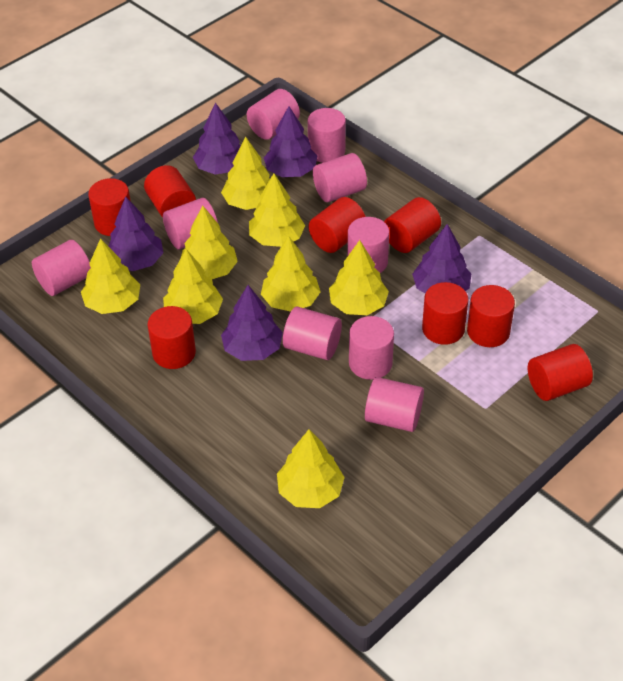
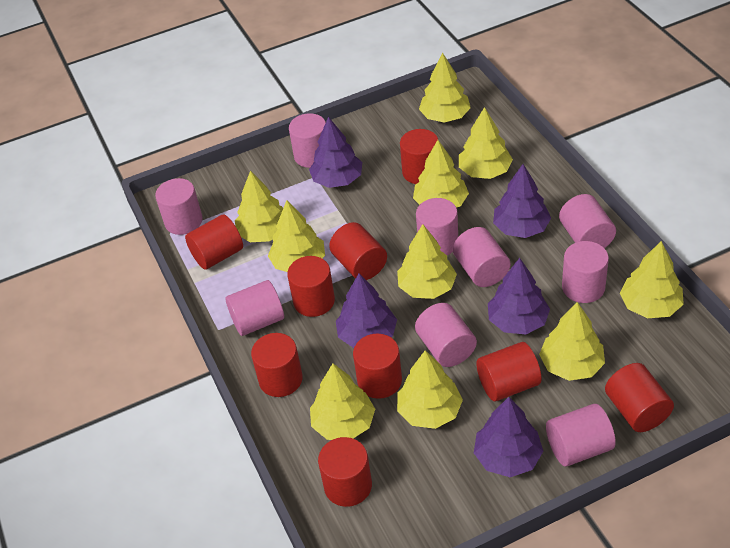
red cylinder: 8 -> 9
yellow tree: 8 -> 10

